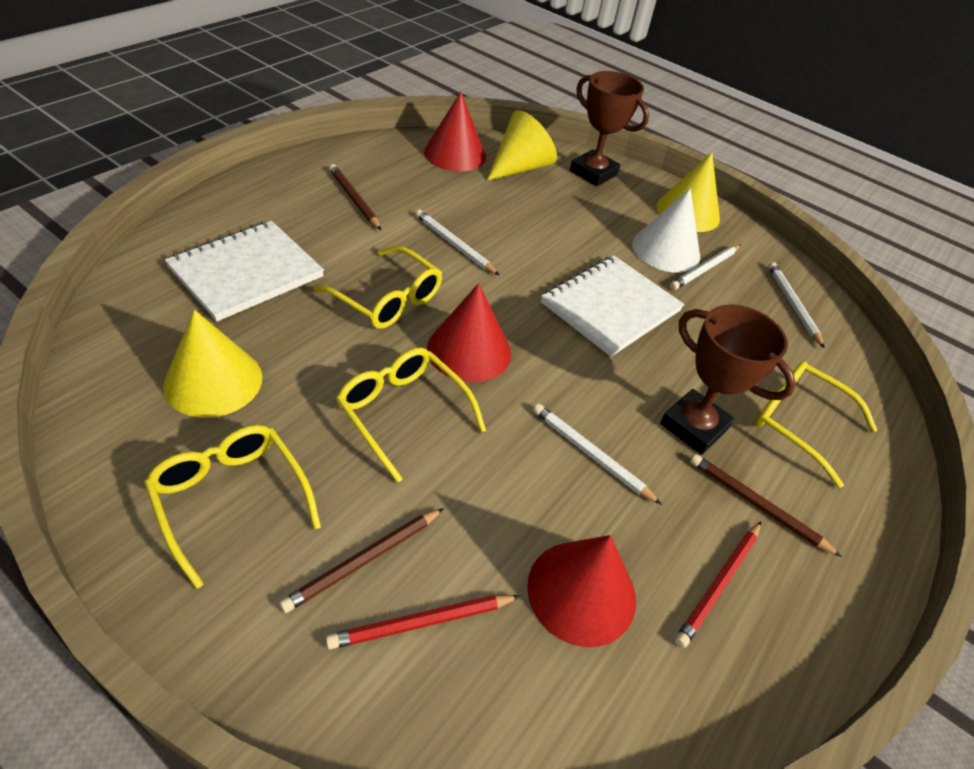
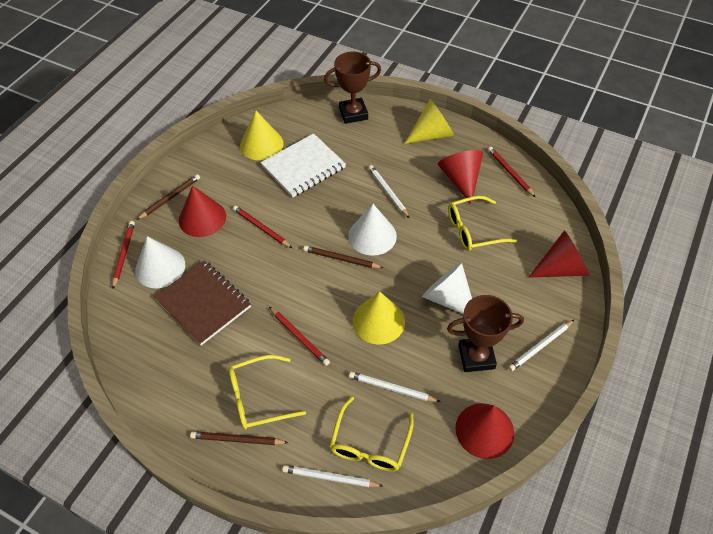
brown notebook: 0 -> 1
red cone: 3 -> 4
red pencil: 2 -> 4
white cone: 1 -> 3
white notebook: 2 -> 1
yellow glasses: 4 -> 3

